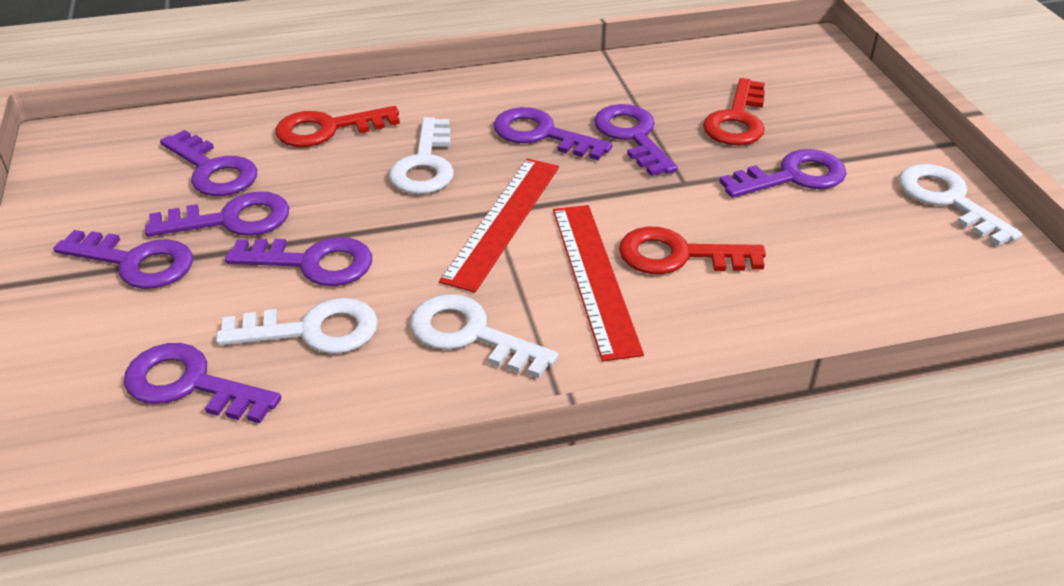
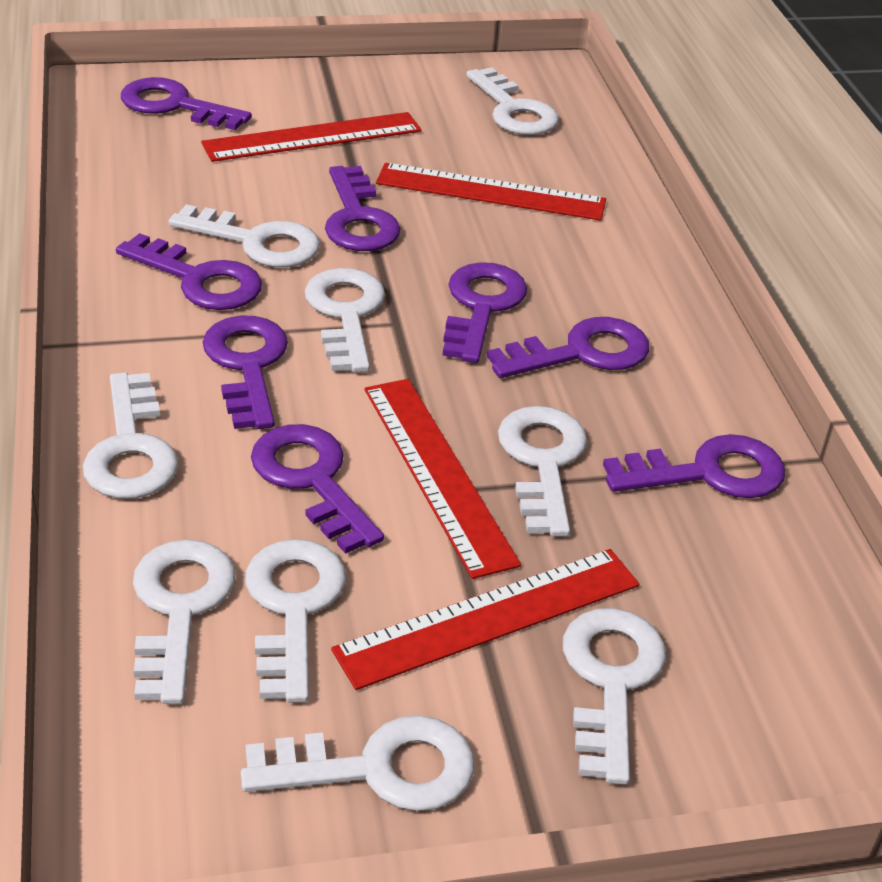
red key: 3 -> 0
red ruler: 2 -> 4
white key: 4 -> 9

